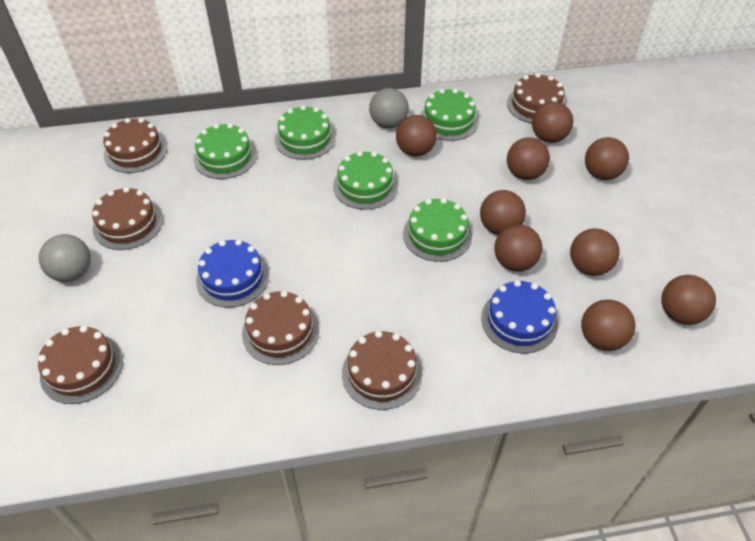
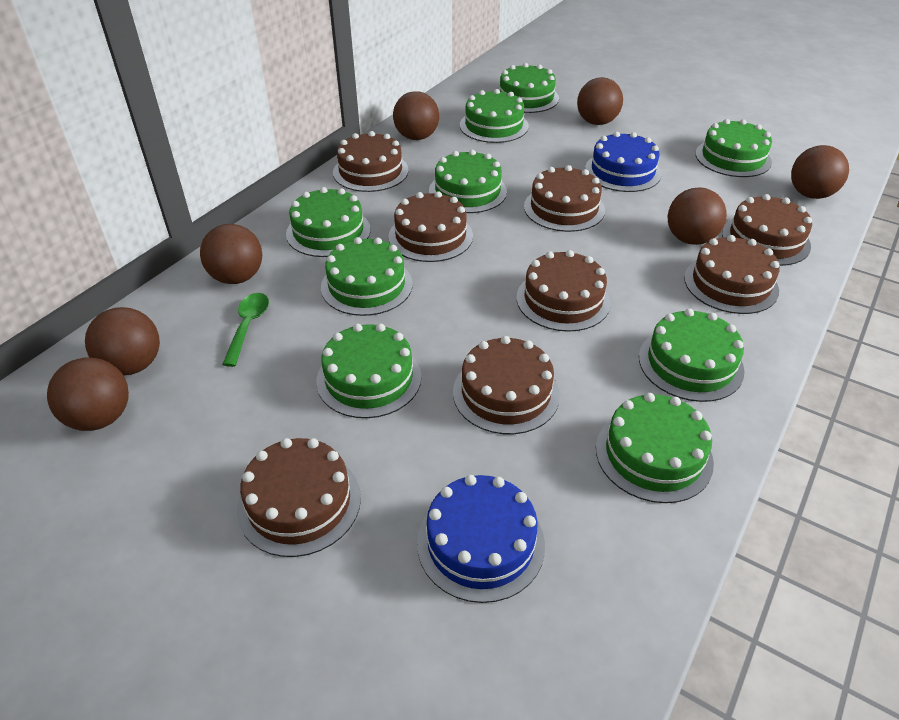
brown ball: 9 -> 7
brown cake: 6 -> 8
green cake: 5 -> 9
green spoon: 0 -> 1
grey ball: 2 -> 0

